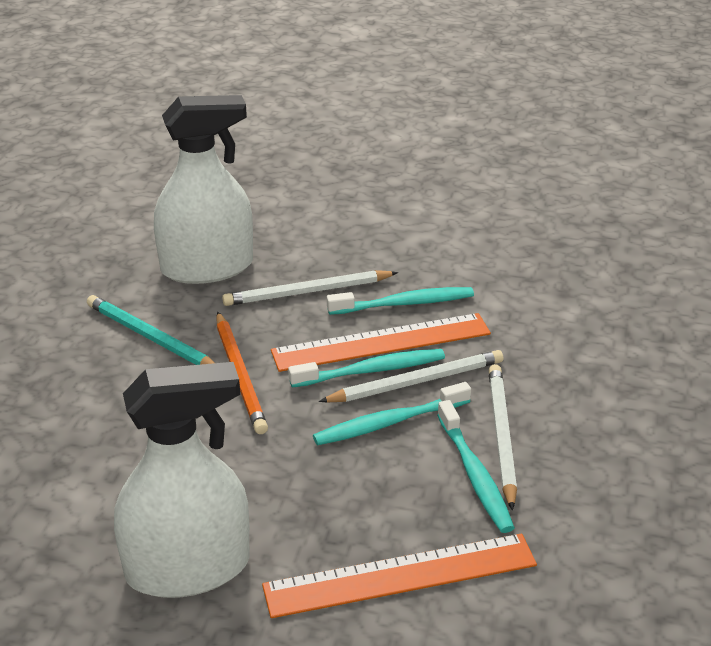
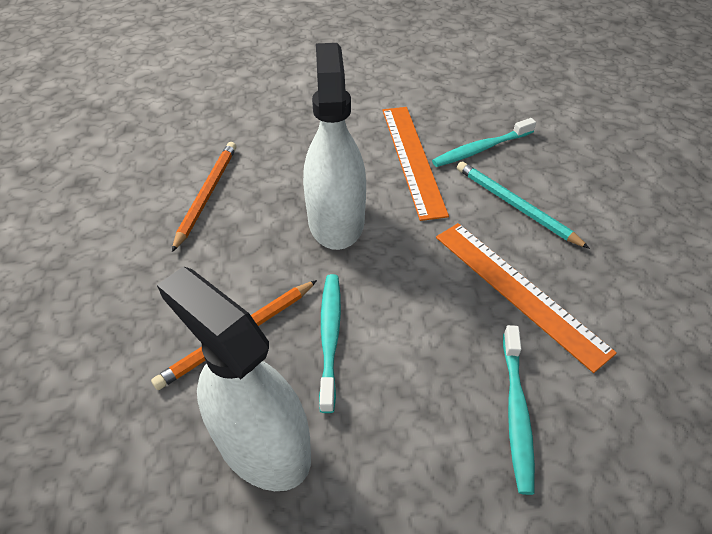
orange pencil: 1 -> 2
turquoise toothbrush: 4 -> 3
white pencil: 3 -> 0

